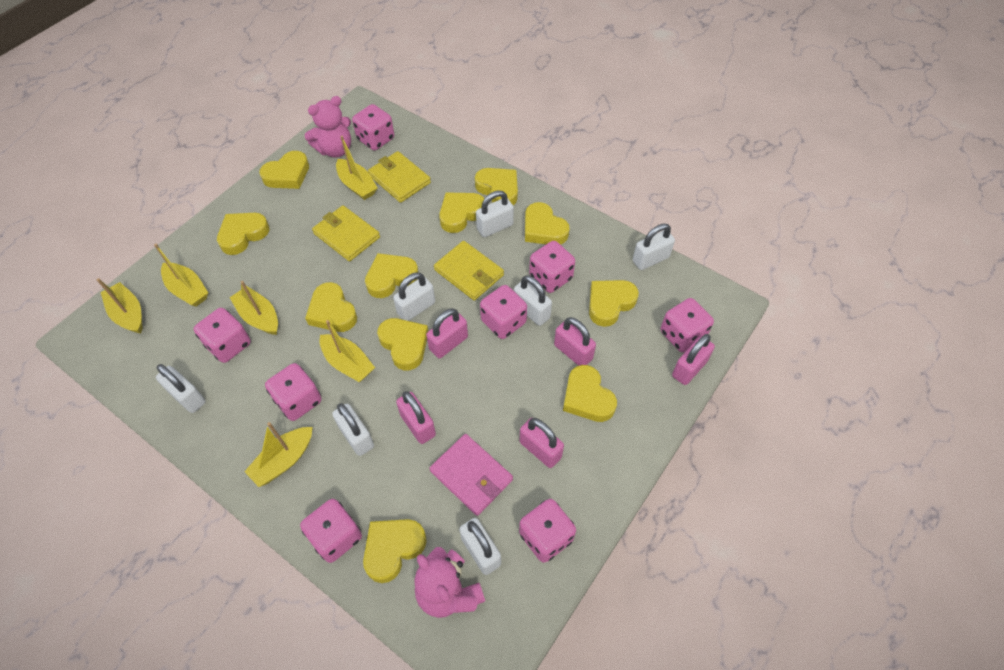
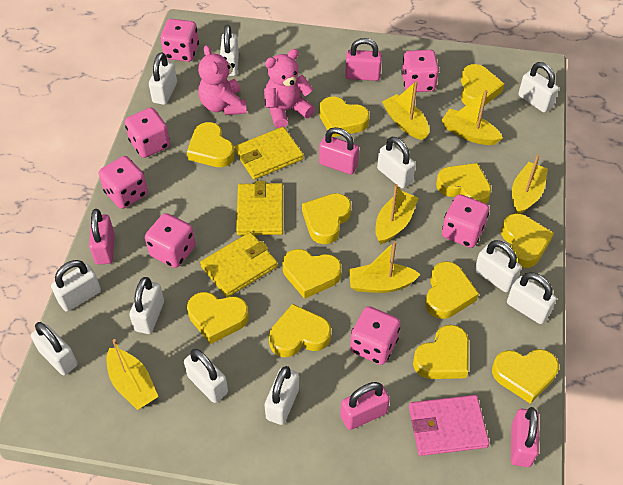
pink dice: 8 -> 7
white padlock: 7 -> 11
yellow heart: 11 -> 12

